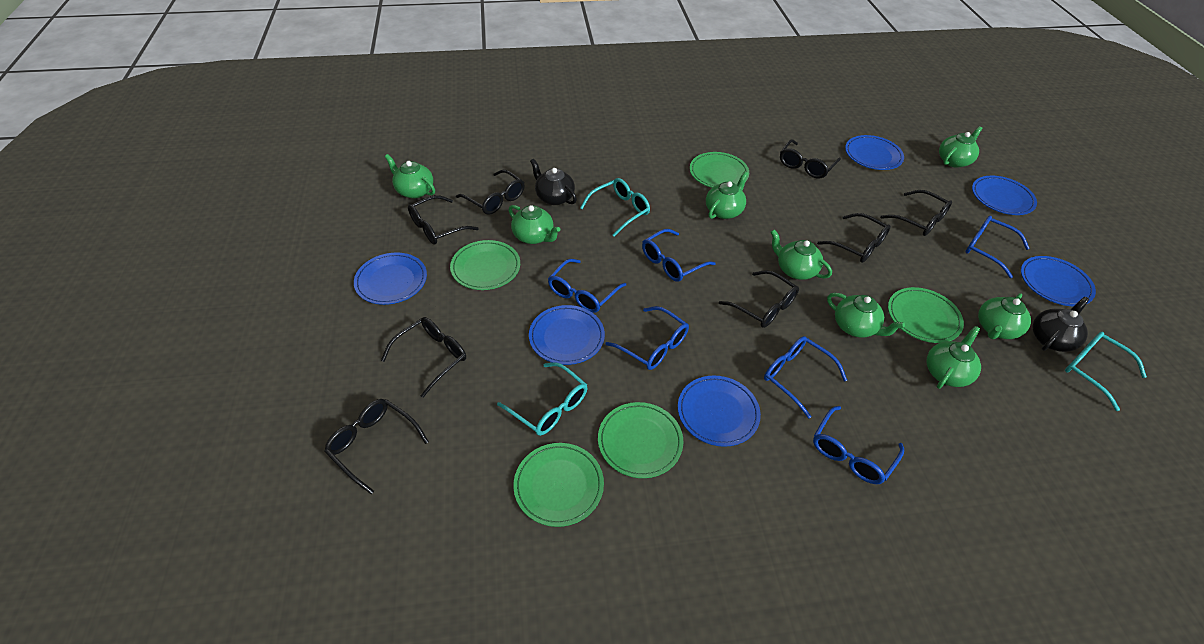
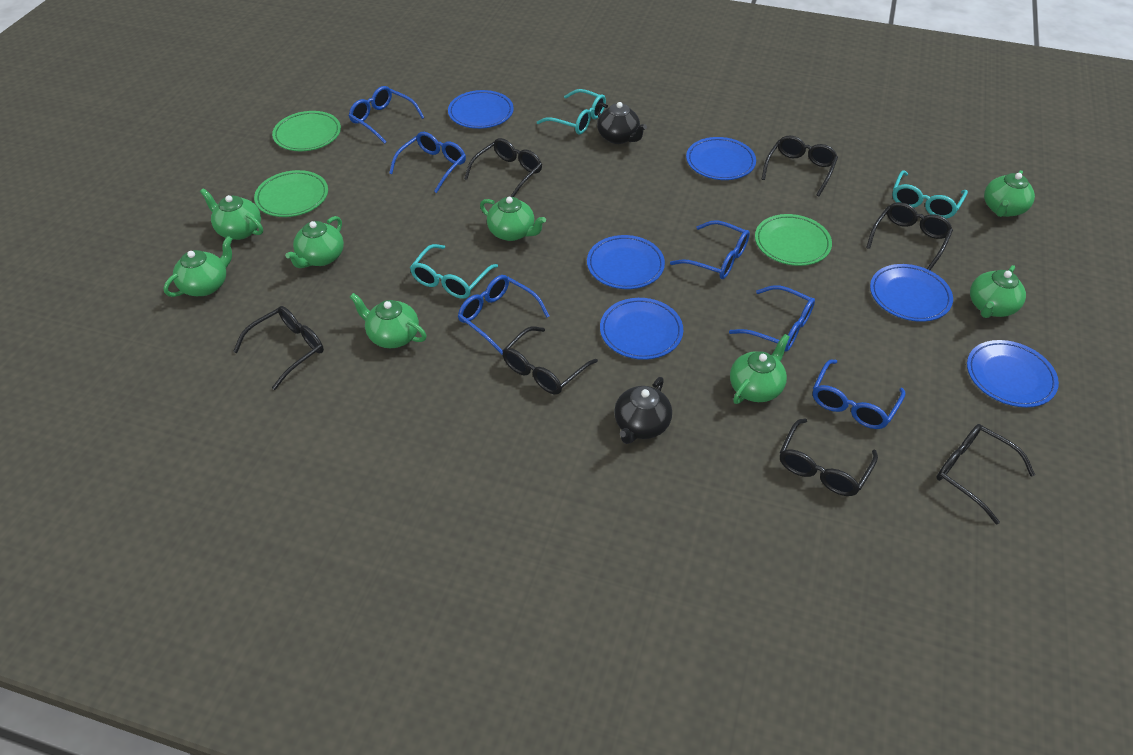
black glasses: 8 -> 7
green plate: 5 -> 3

